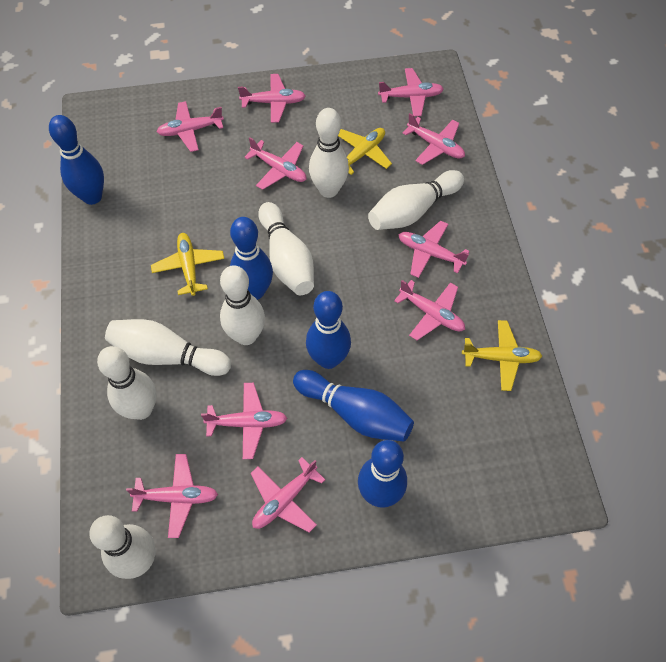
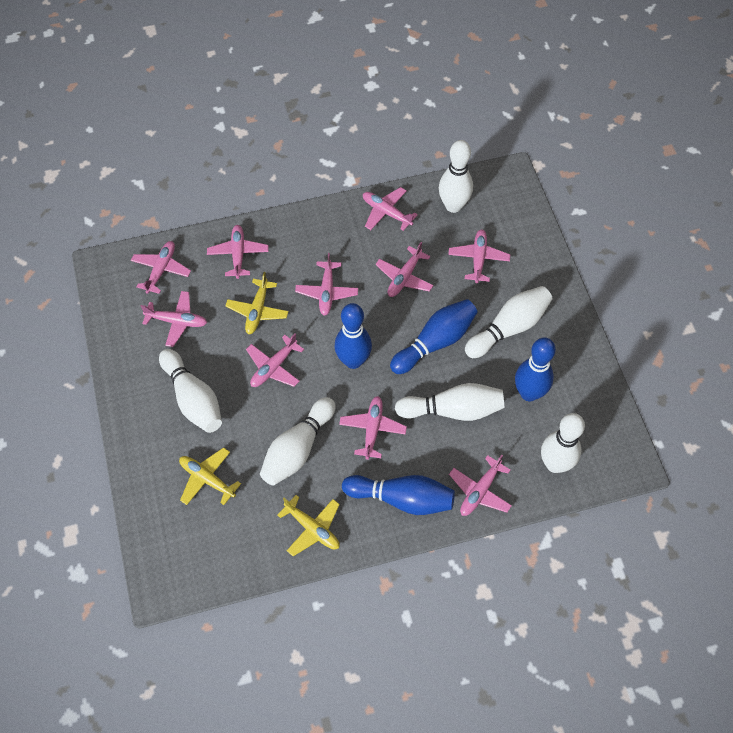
blue bowling pin: 5 -> 4
white bowling pin: 7 -> 6

